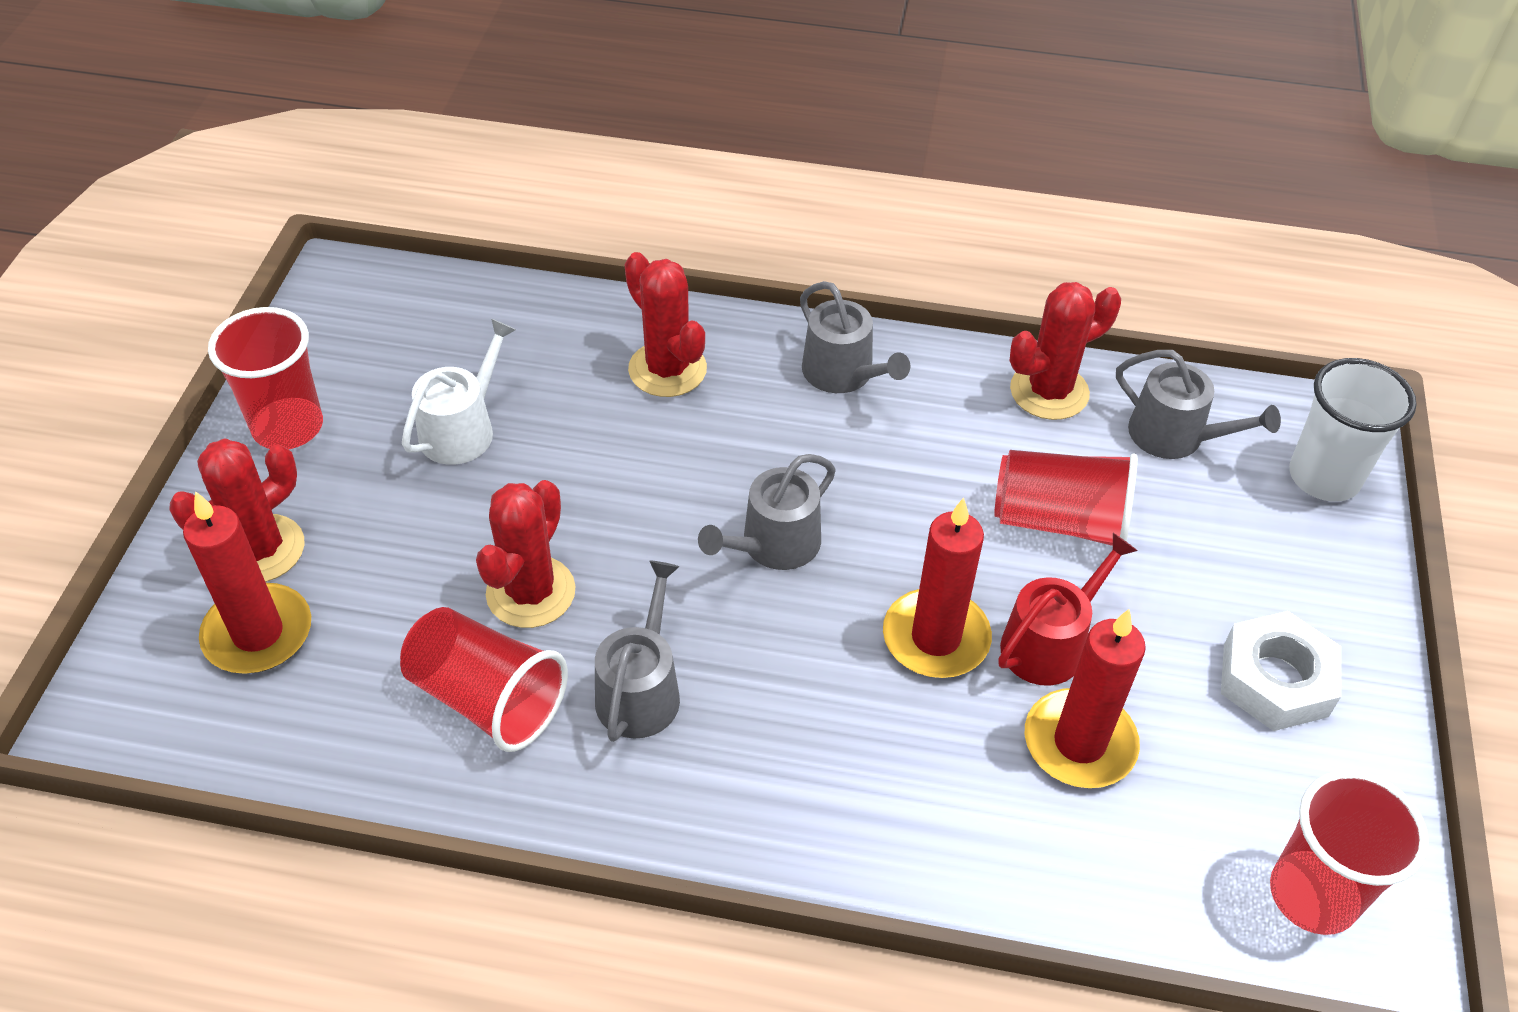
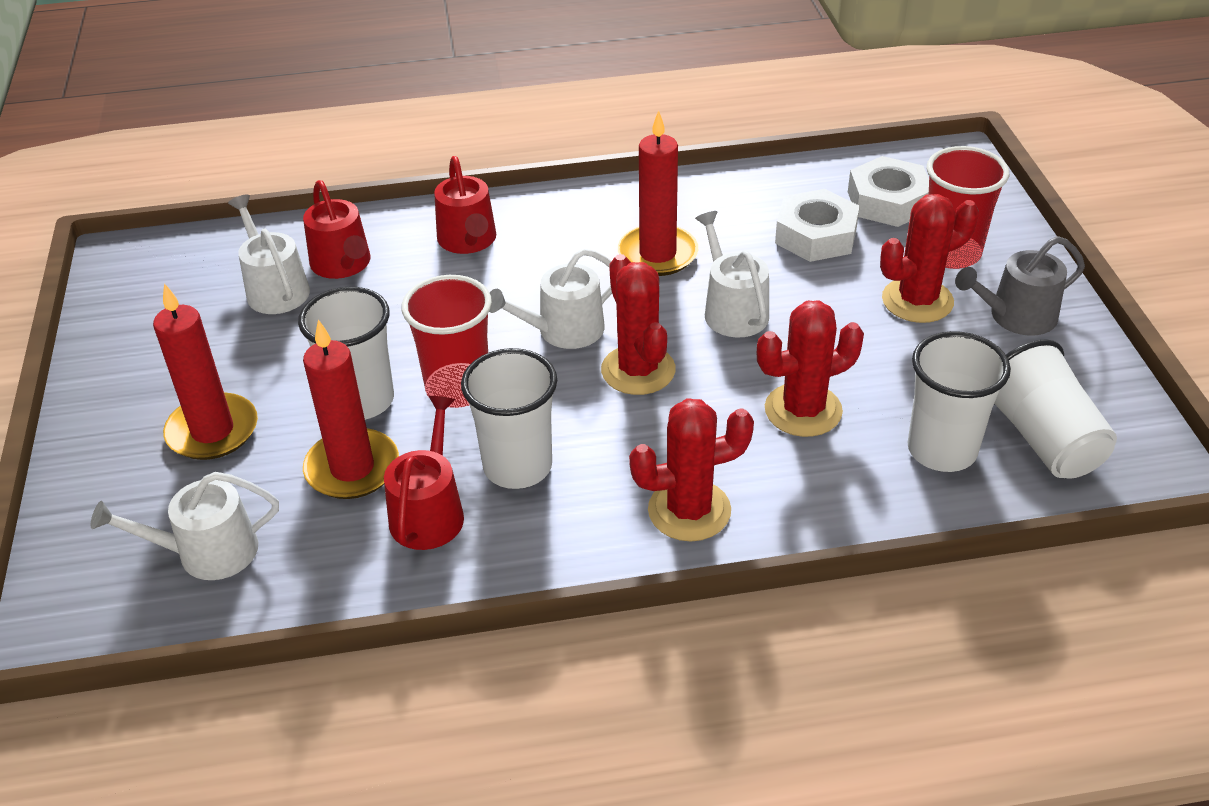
grey watering can: 4 -> 1
red cup: 4 -> 2
red watering can: 1 -> 3
white cup: 1 -> 4
white nut: 1 -> 2
white watering can: 1 -> 4

